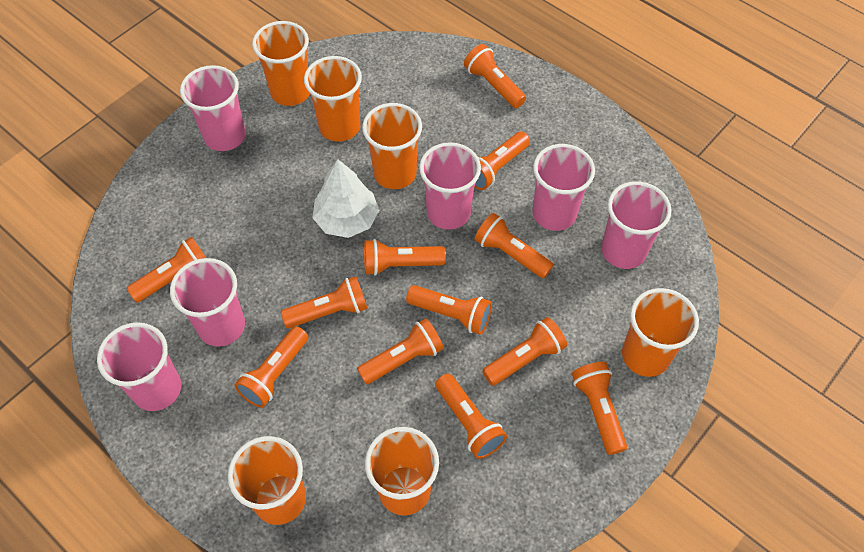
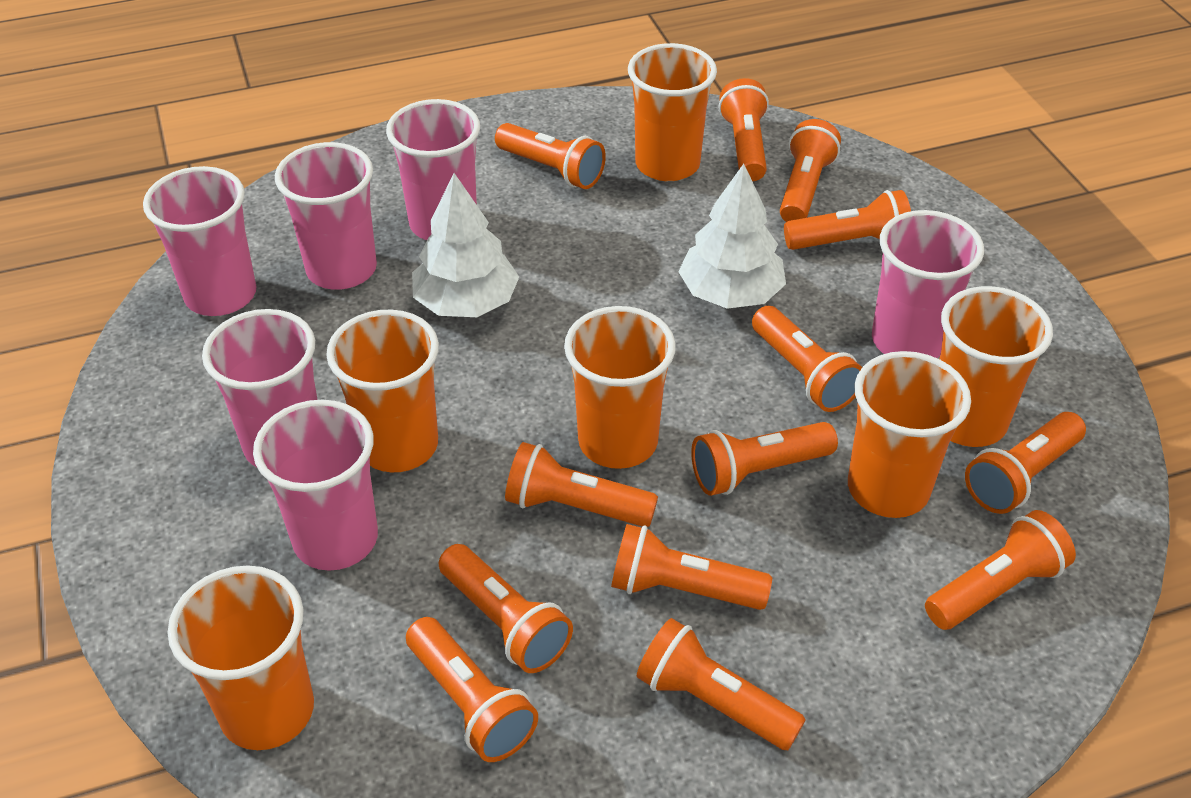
orange flashlight: 12 -> 13
white tree: 1 -> 2

